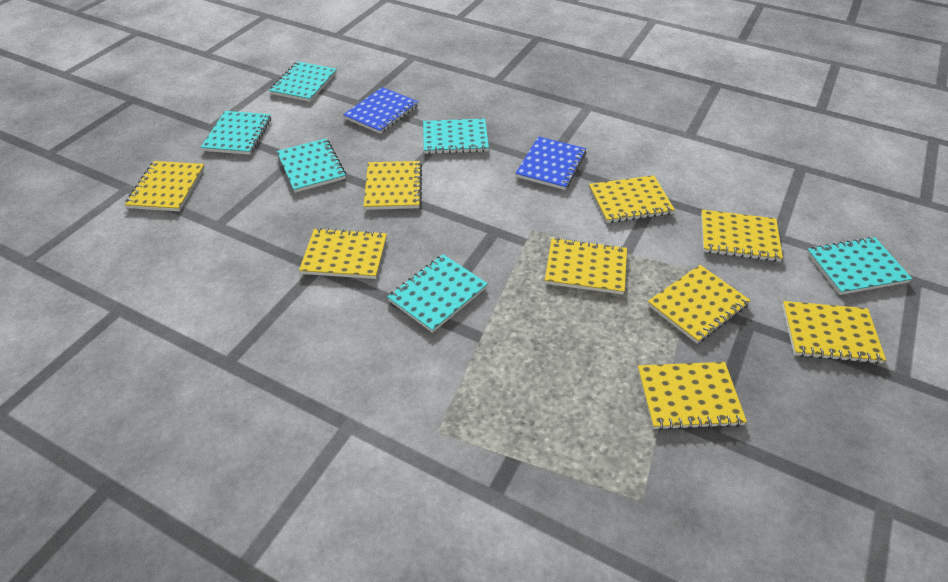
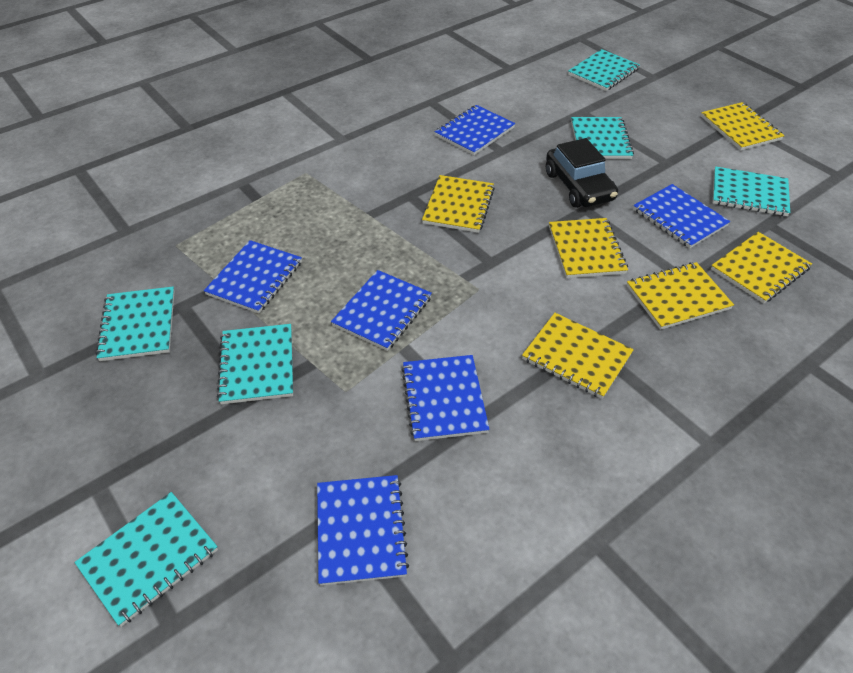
black car: 0 -> 1
blue notebook: 2 -> 6
yellow notebook: 9 -> 6

